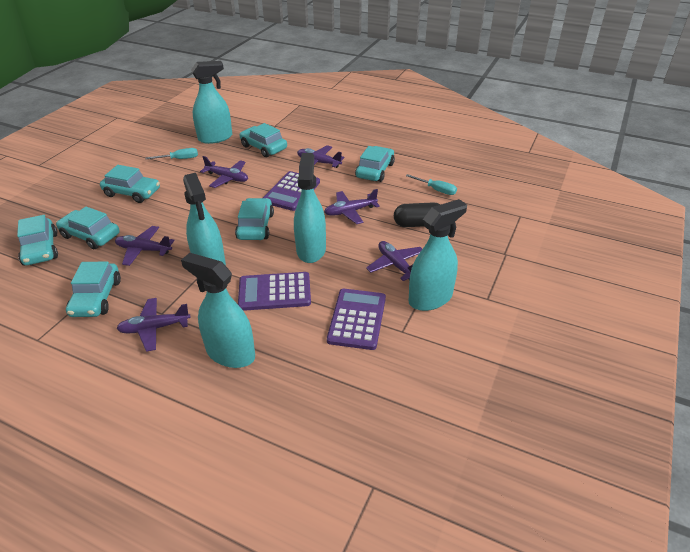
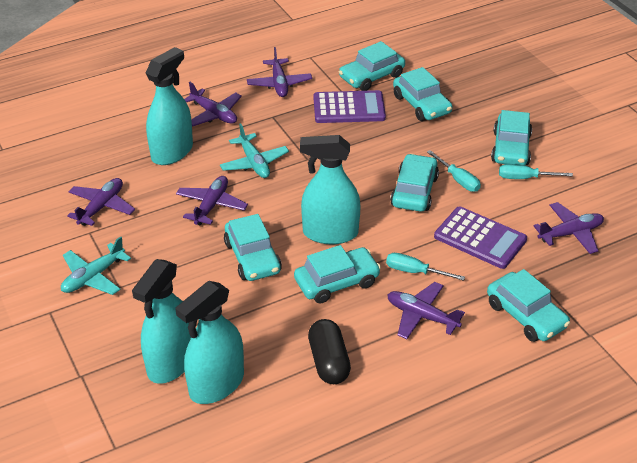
purple calculator: 3 -> 2
turquoise plane: 0 -> 2
turquoise screwdriver: 2 -> 3
turquoise spray bottle: 5 -> 4

